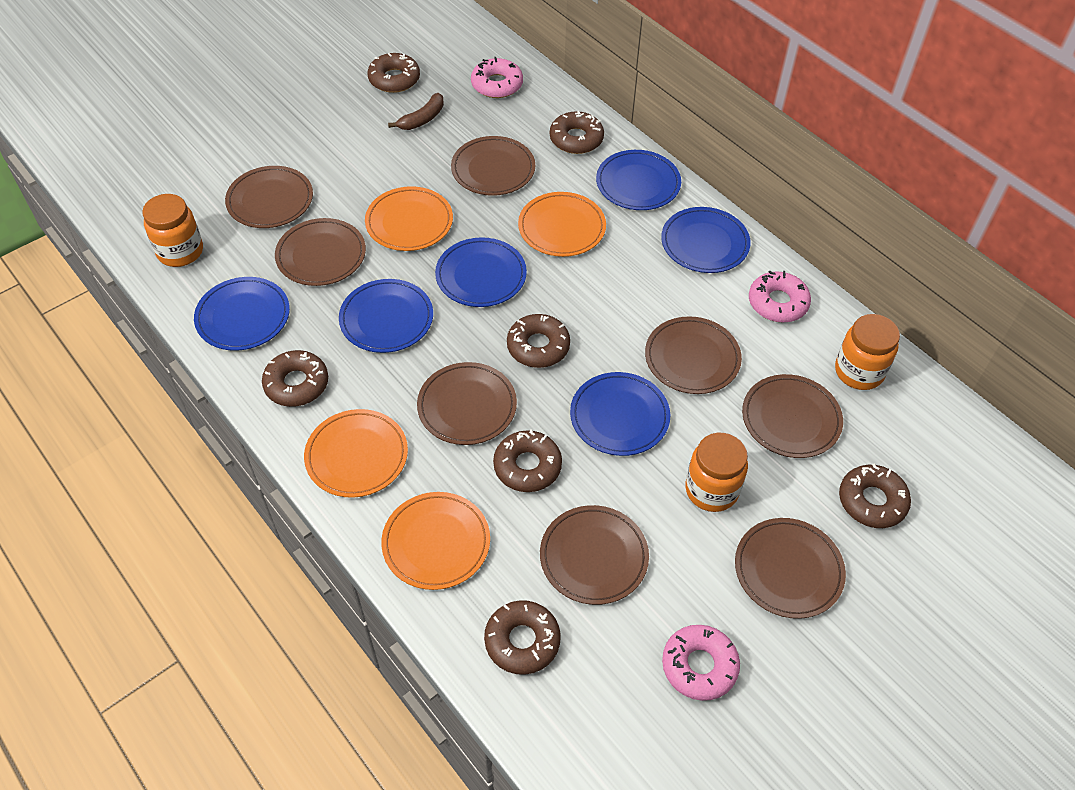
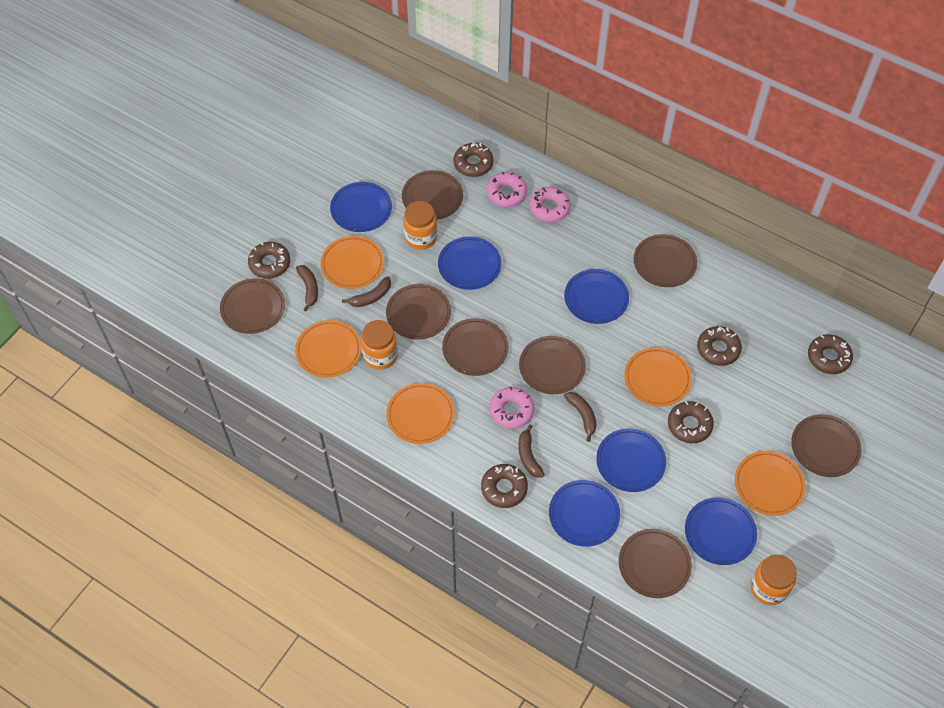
brown banana: 1 -> 4
brown donut: 7 -> 6
orange plate: 4 -> 5

